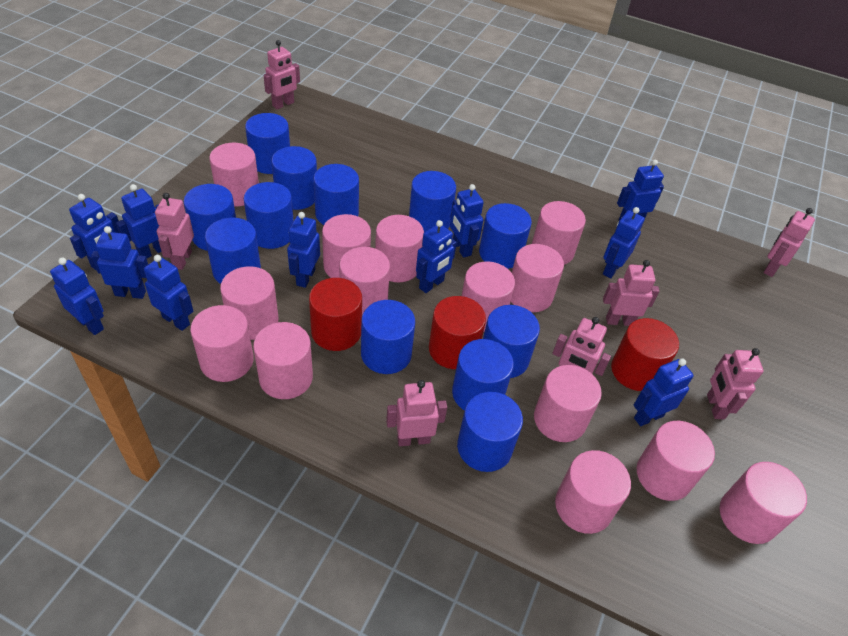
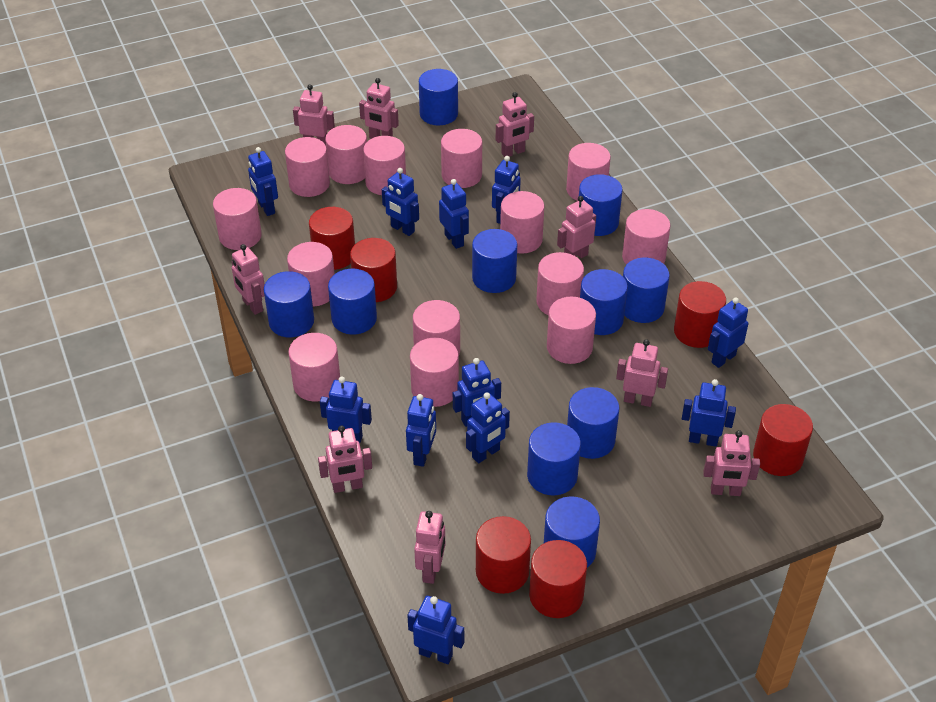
blue cylinder: 12 -> 10
pink robot: 7 -> 9
red cylinder: 3 -> 6

